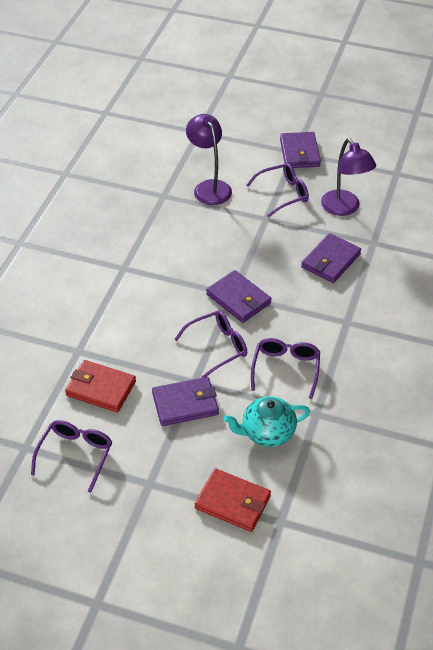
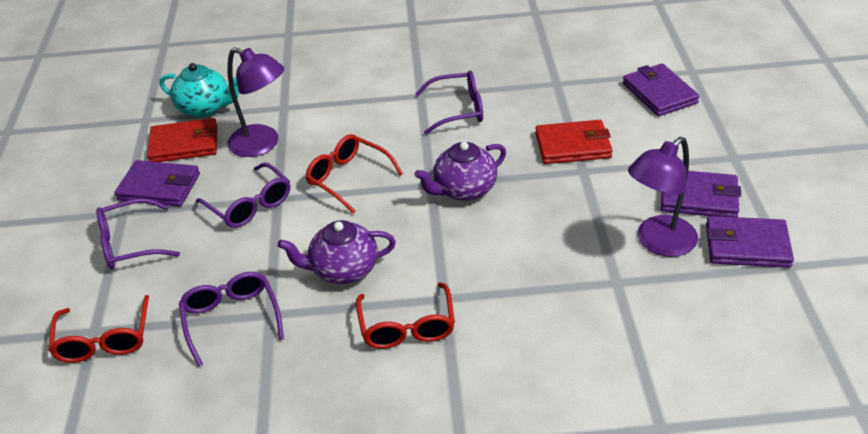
purple teapot: 0 -> 2
red glasses: 0 -> 3

